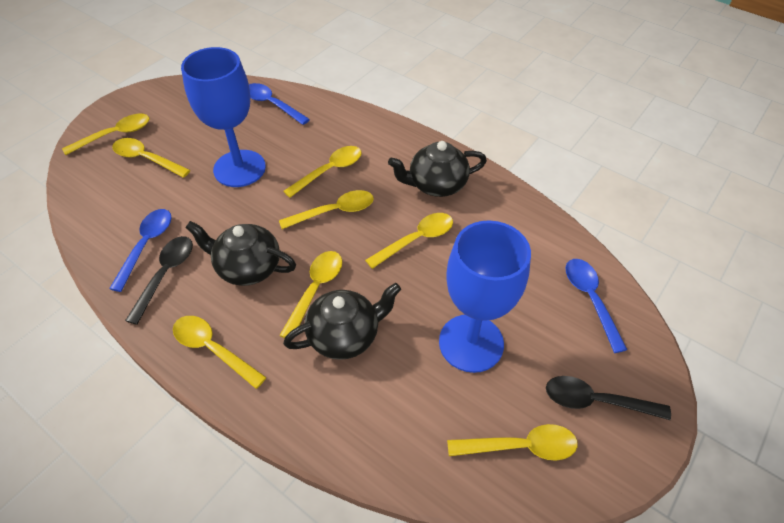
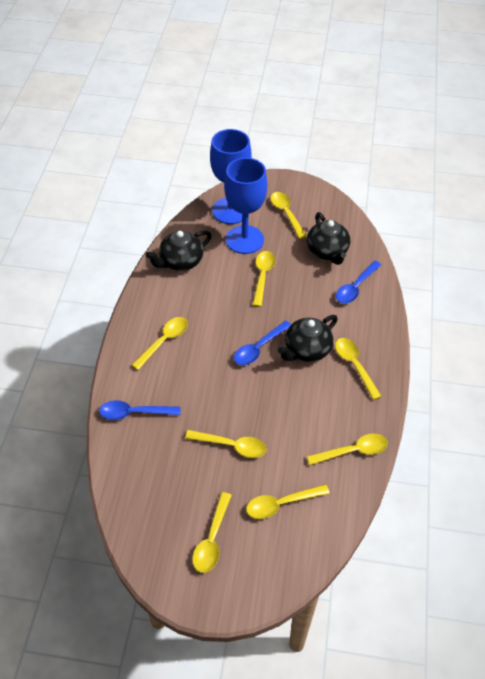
black spoon: 2 -> 0

